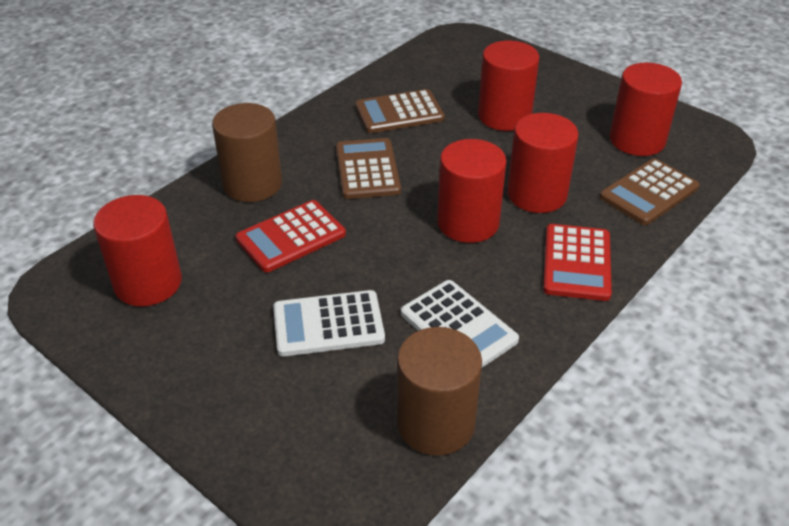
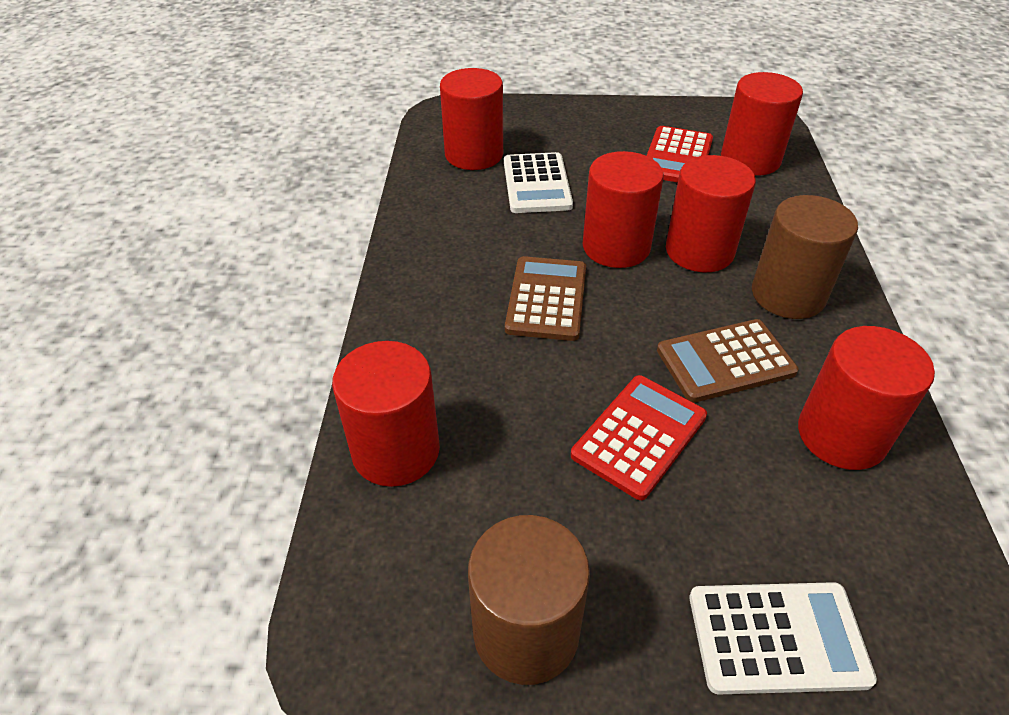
brown calculator: 3 -> 2
red cylinder: 5 -> 6

